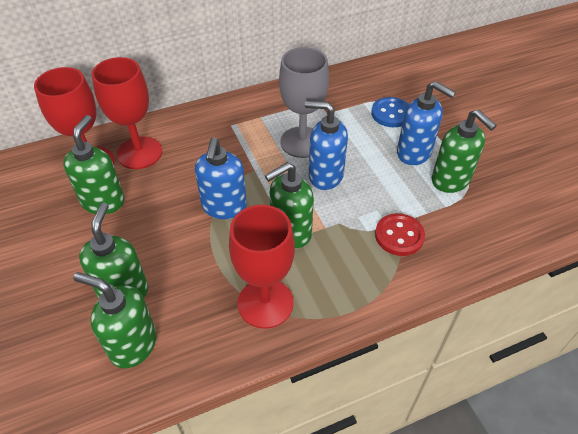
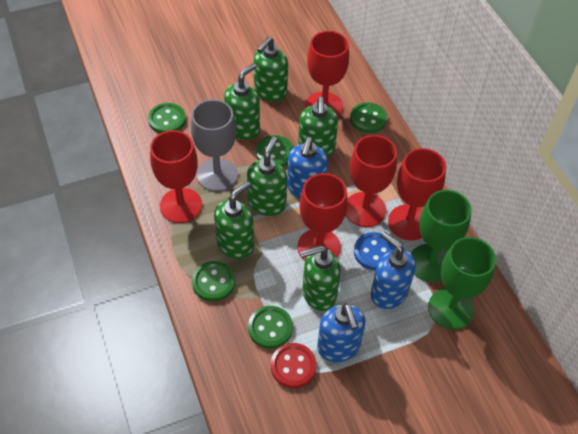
green button: 0 -> 5
green goblet: 0 -> 2
green soap dispenser: 5 -> 6
red goblet: 3 -> 5

